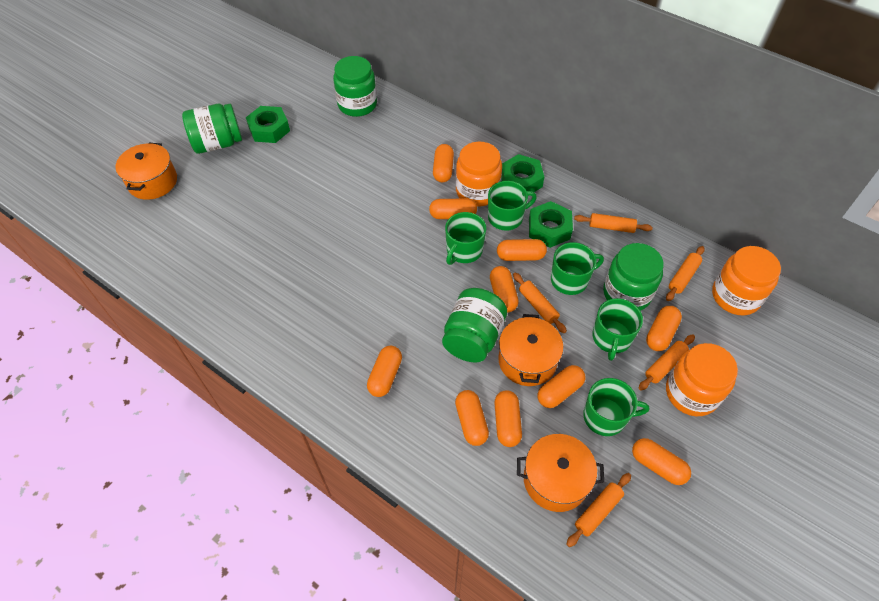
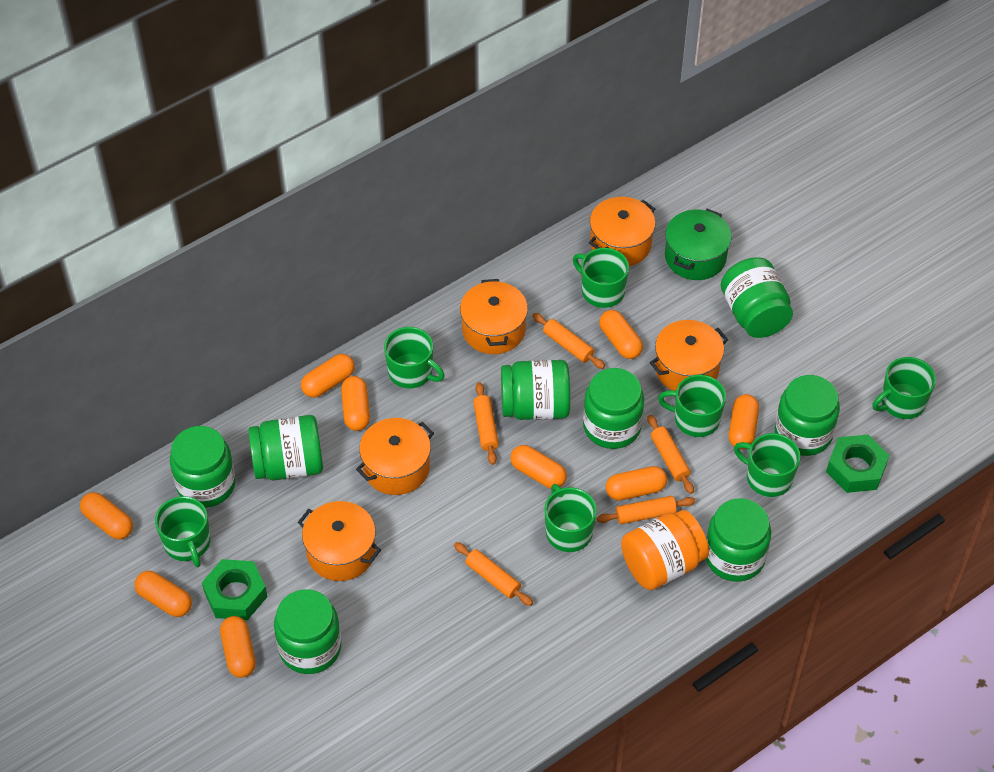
green jar: 4 -> 8
green mug: 5 -> 7
green nut: 3 -> 2
green pot: 0 -> 1
orange capsule: 10 -> 9
orange jar: 3 -> 1
orange pot: 3 -> 5

